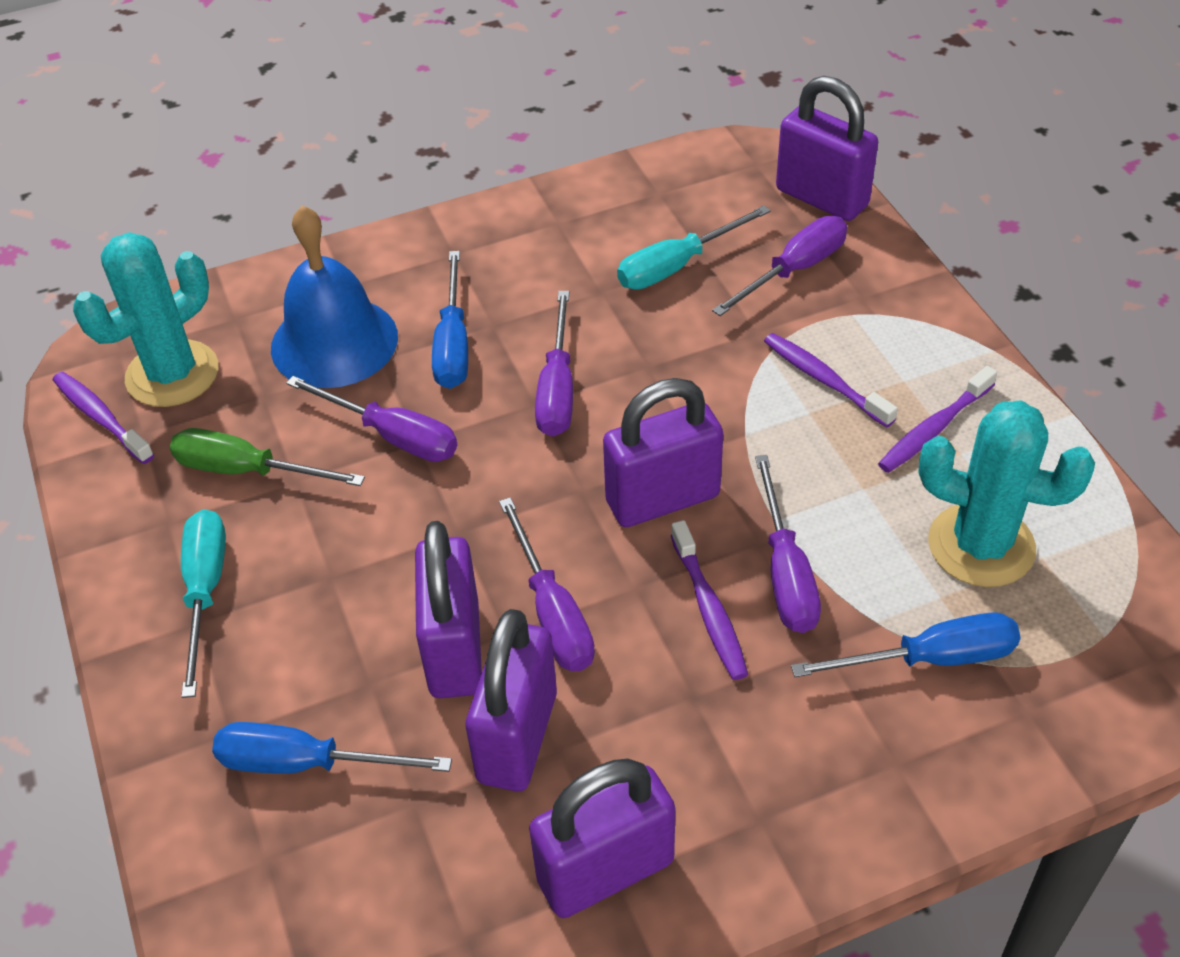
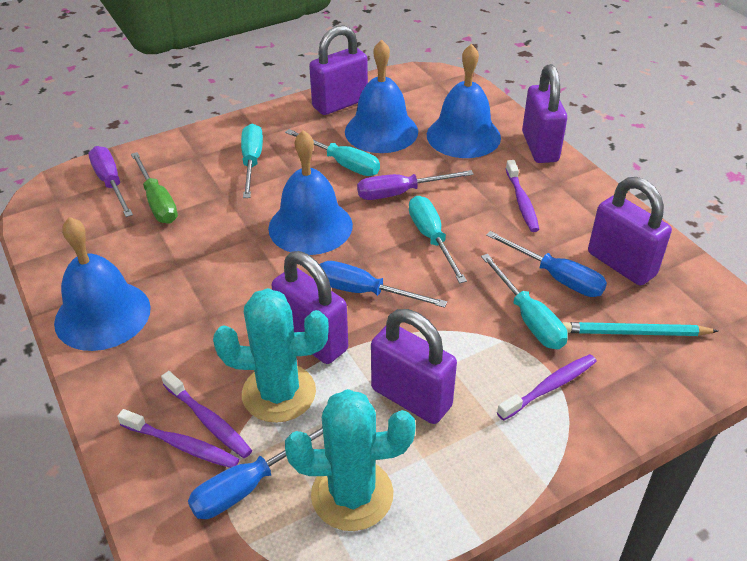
blue bell: 1 -> 4
purple screwdriver: 5 -> 2
turquoise pencil: 0 -> 1
turquoise screwdriver: 2 -> 4

